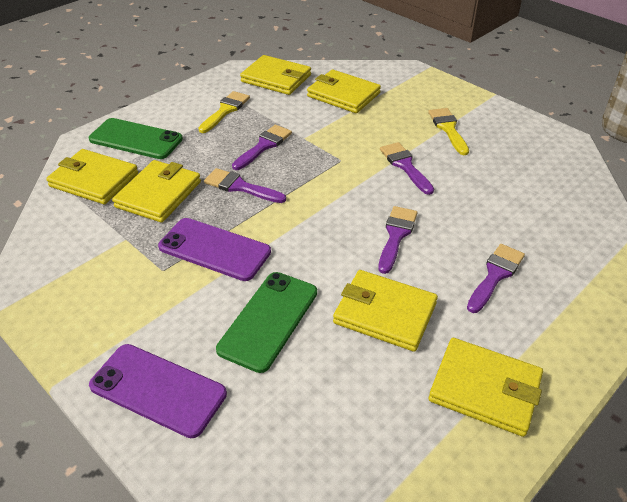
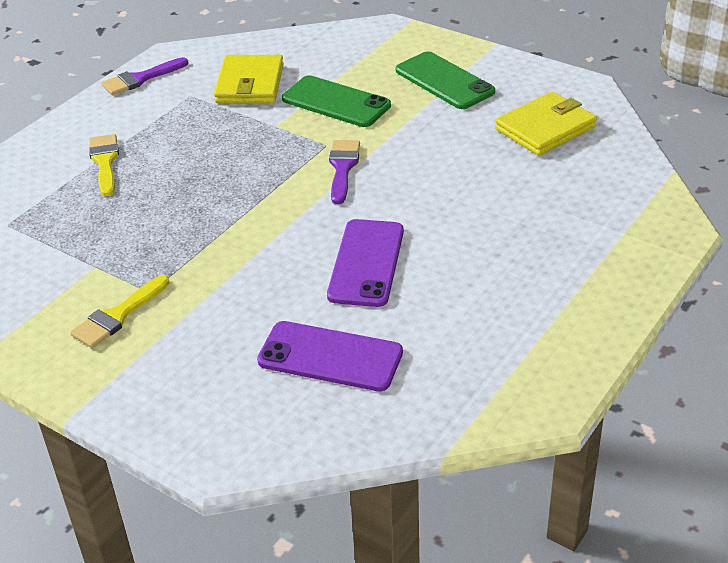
purple brush: 5 -> 2
yellow wallet: 6 -> 2

